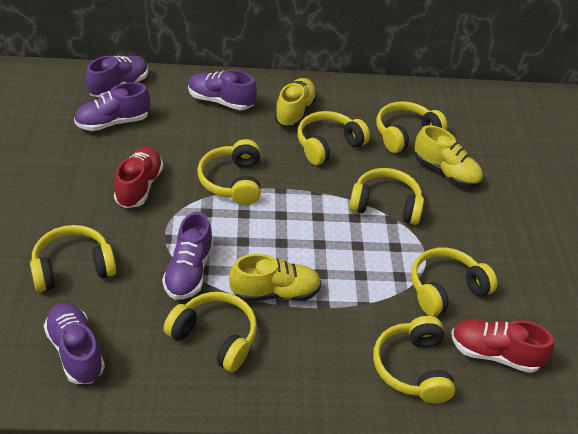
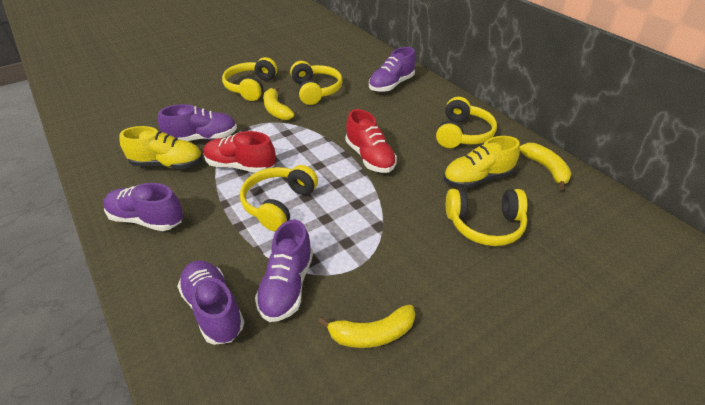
yellow banana: 0 -> 3
yellow headphones: 8 -> 5
yellow shoe: 3 -> 2

